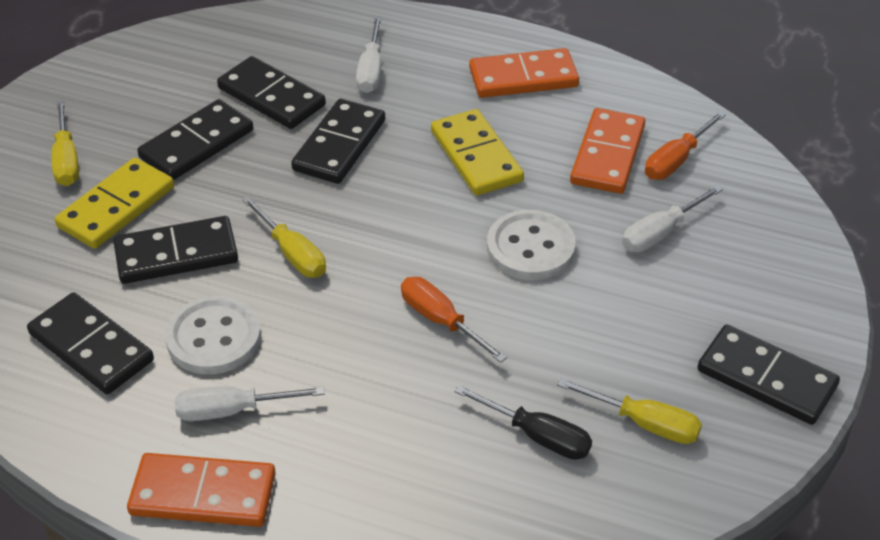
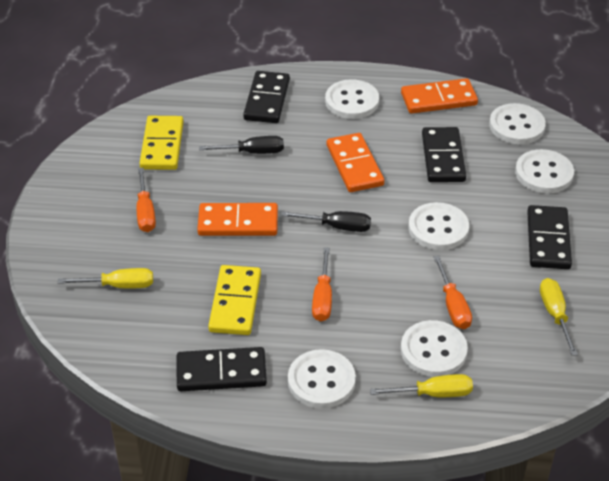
black domino: 6 -> 4
black screwdriver: 1 -> 2
orange screwdriver: 2 -> 3
white button: 2 -> 6
white screwdriver: 3 -> 0

